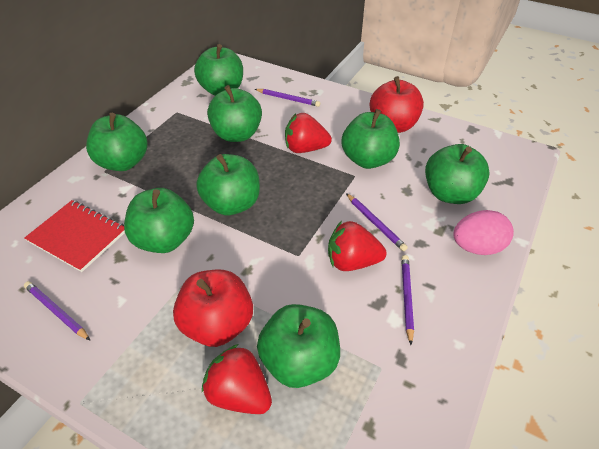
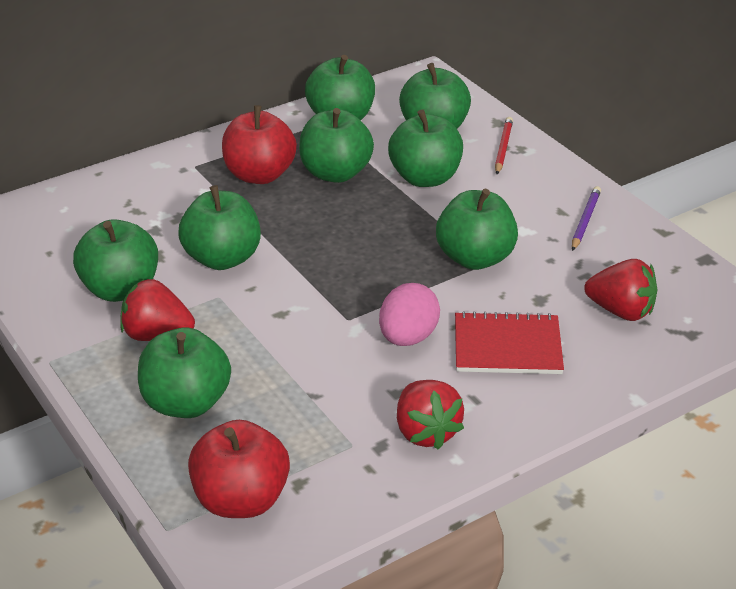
purple pencil: 4 -> 1
red pencil: 0 -> 1

